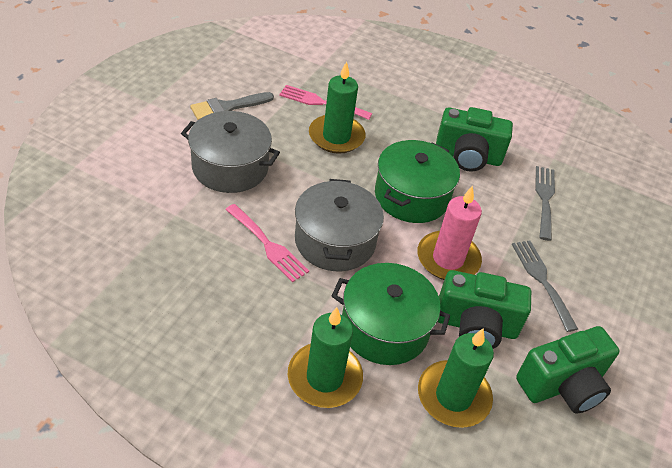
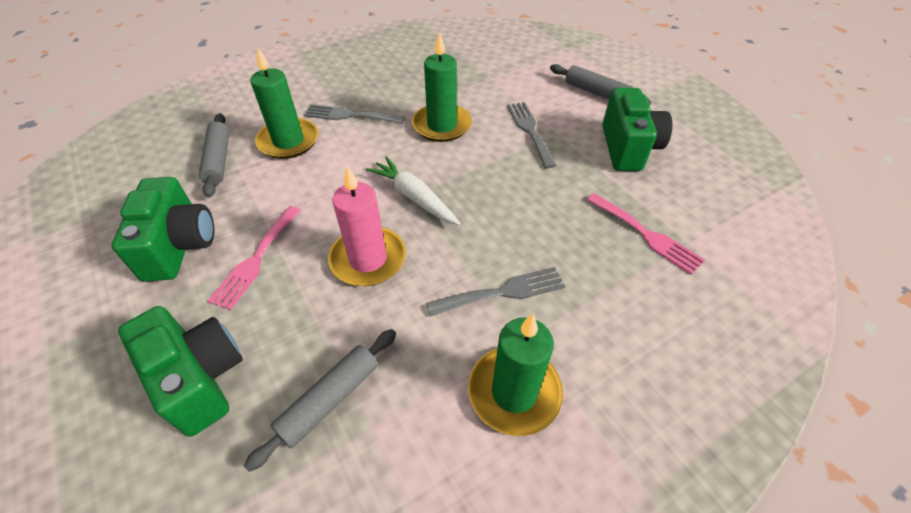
green pot: 2 -> 0
grey brush: 1 -> 0
grey fork: 2 -> 3
grey pot: 2 -> 0
grey rolling pin: 0 -> 3
white carrot: 0 -> 1

